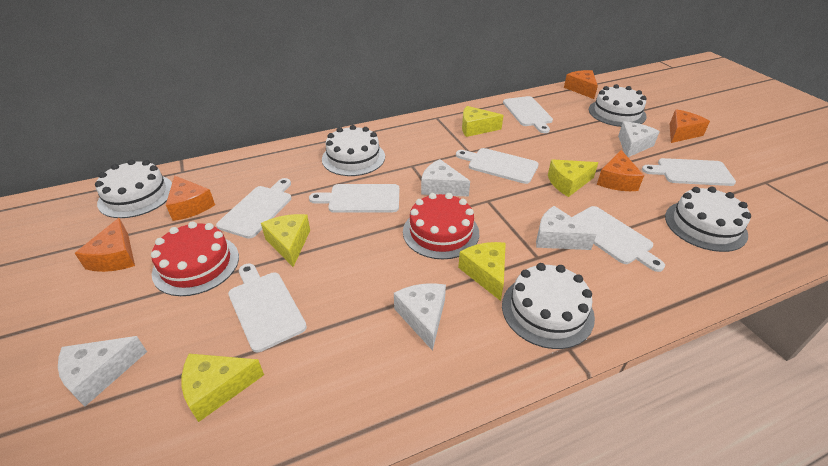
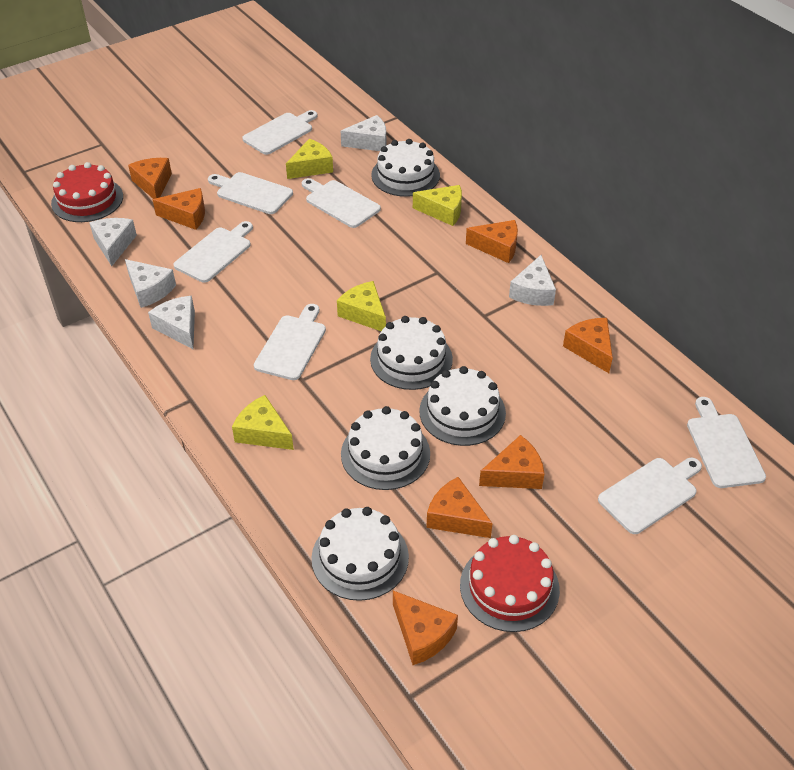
orange cheese: 5 -> 7
yellow cheese: 5 -> 4

